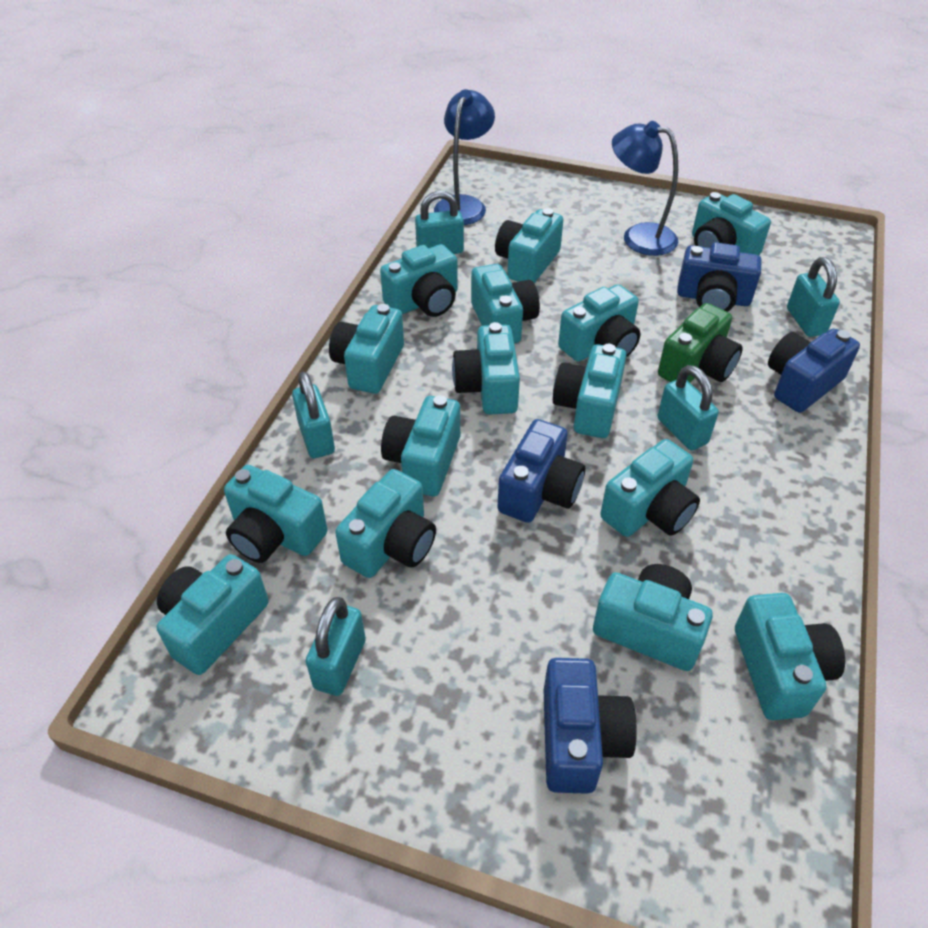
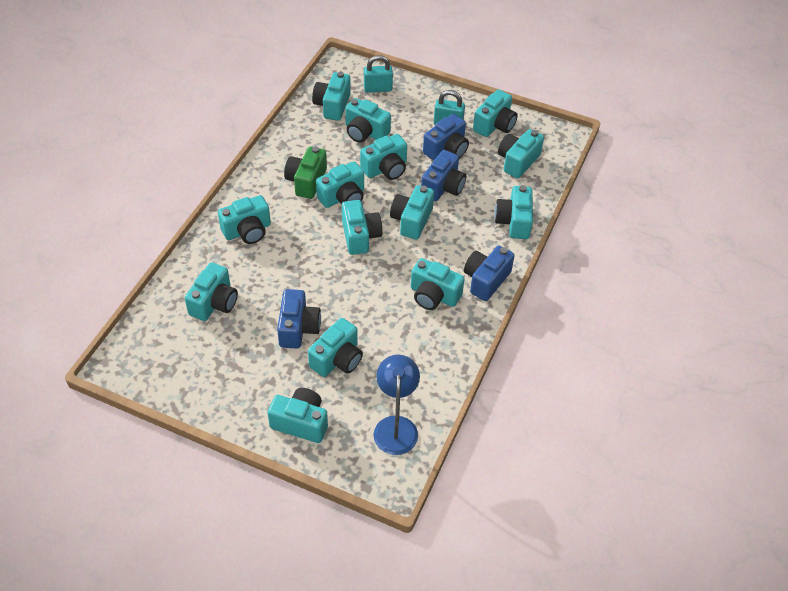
blue lamp: 2 -> 1
turquoise camera: 15 -> 14
turquoise padlock: 5 -> 2

